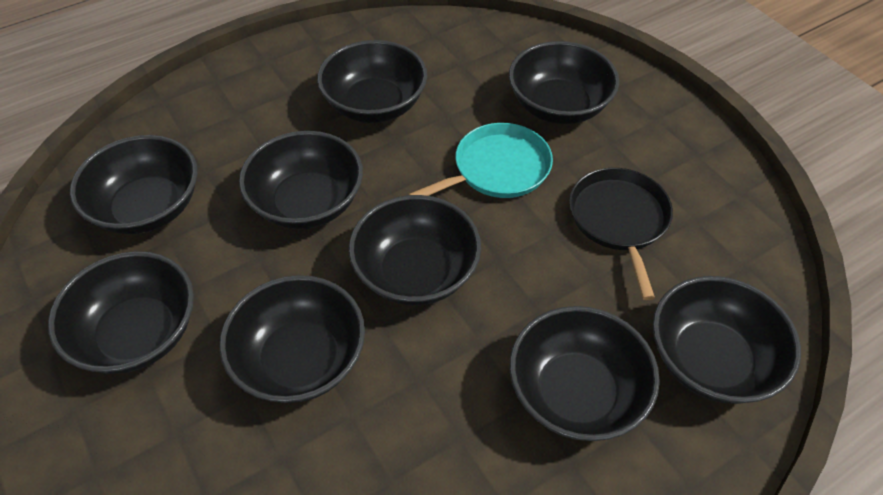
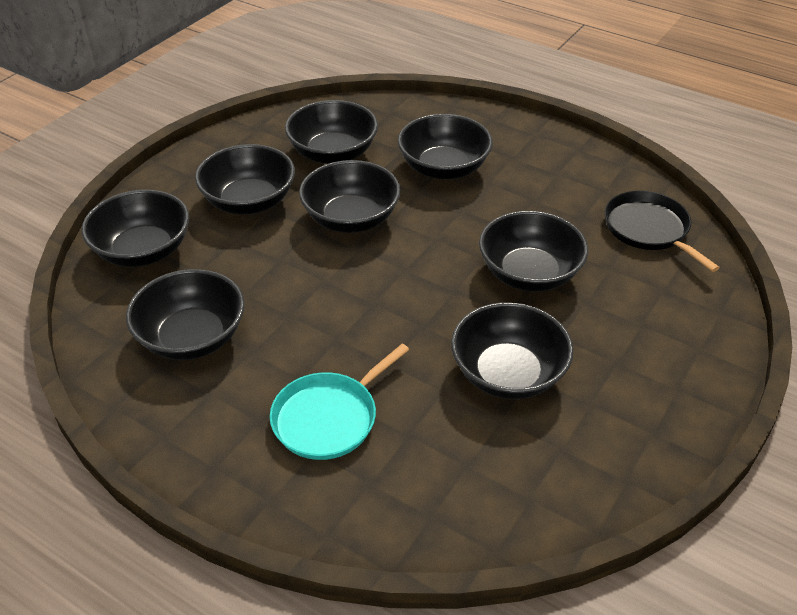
black bowl: 9 -> 8

